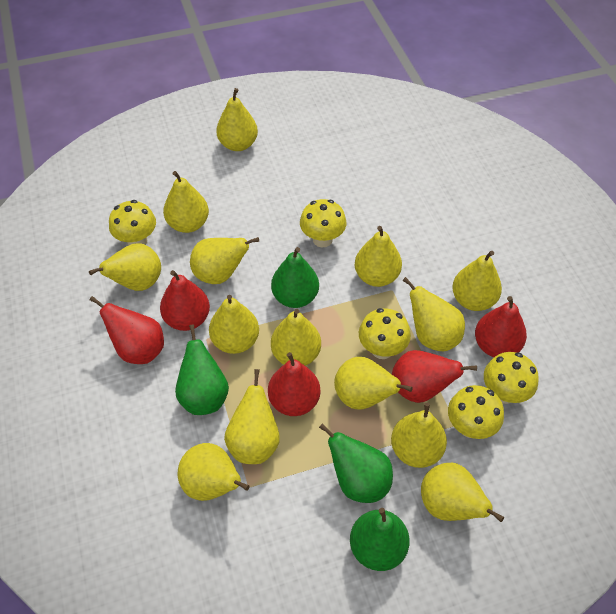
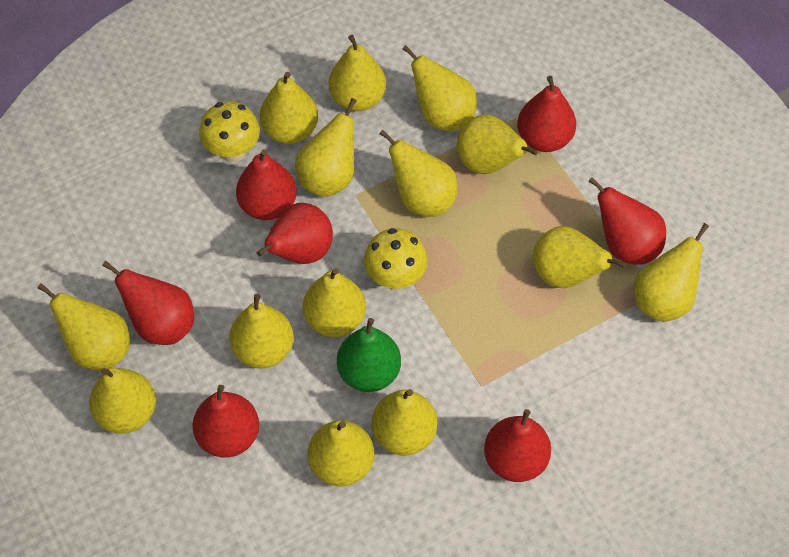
green pear: 4 -> 1
red pear: 5 -> 7
yellow mushroom: 5 -> 2

